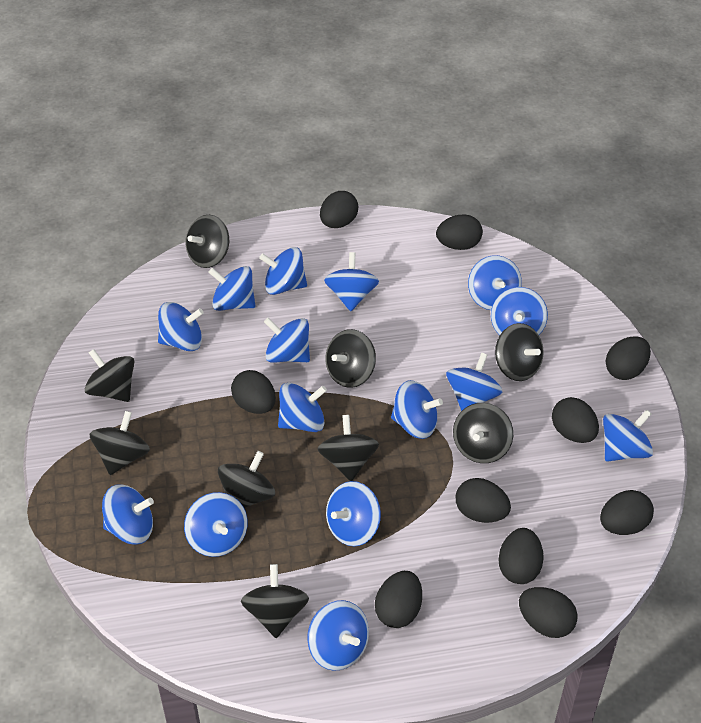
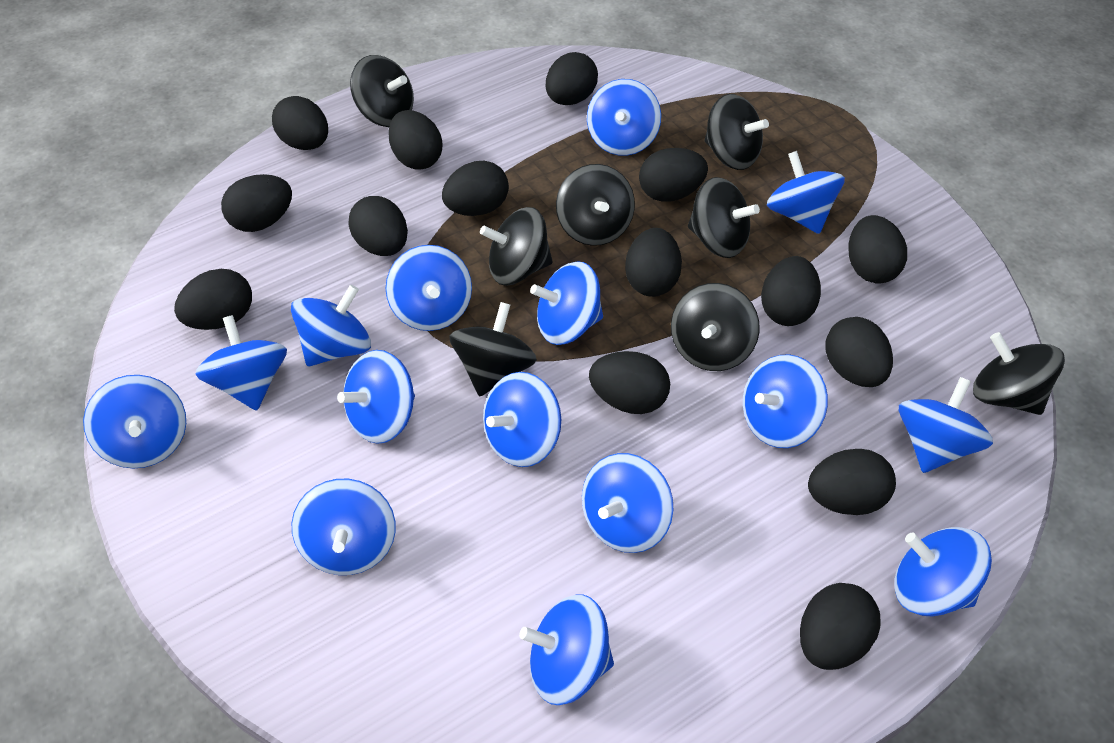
black egg: 10 -> 15
black spinning top: 9 -> 8

